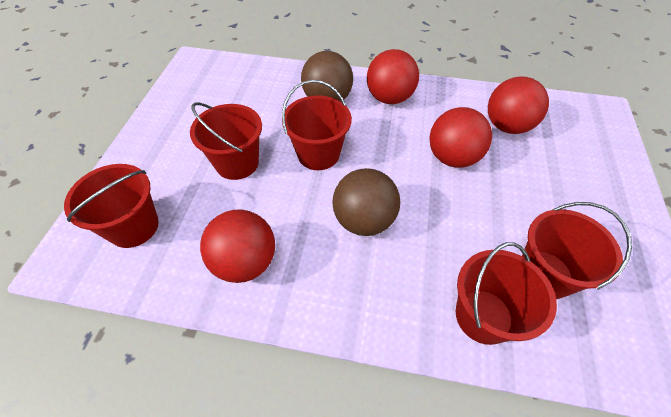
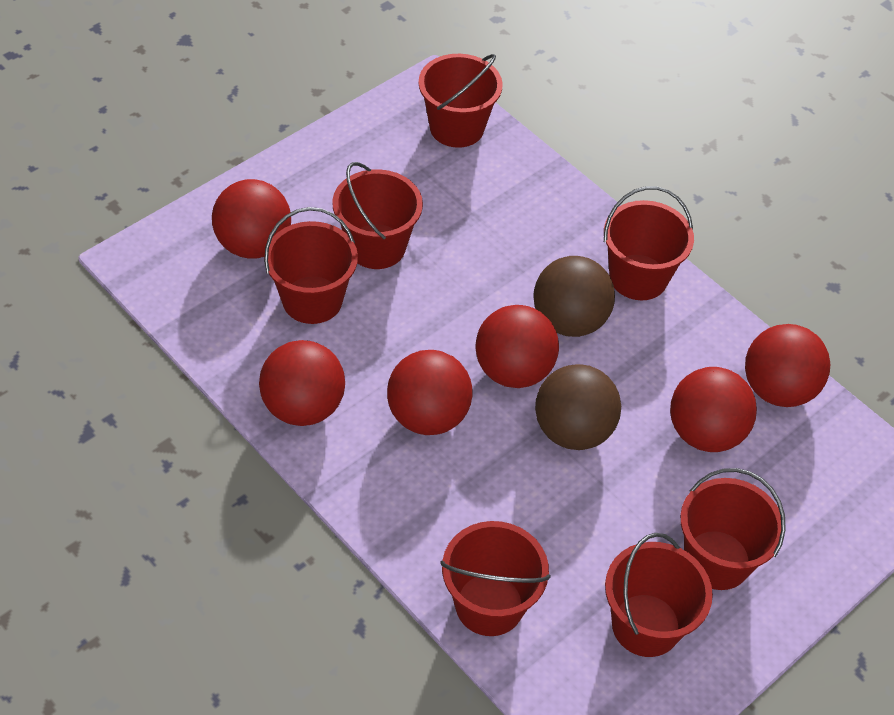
red ball: 4 -> 6
red bucket: 5 -> 7

